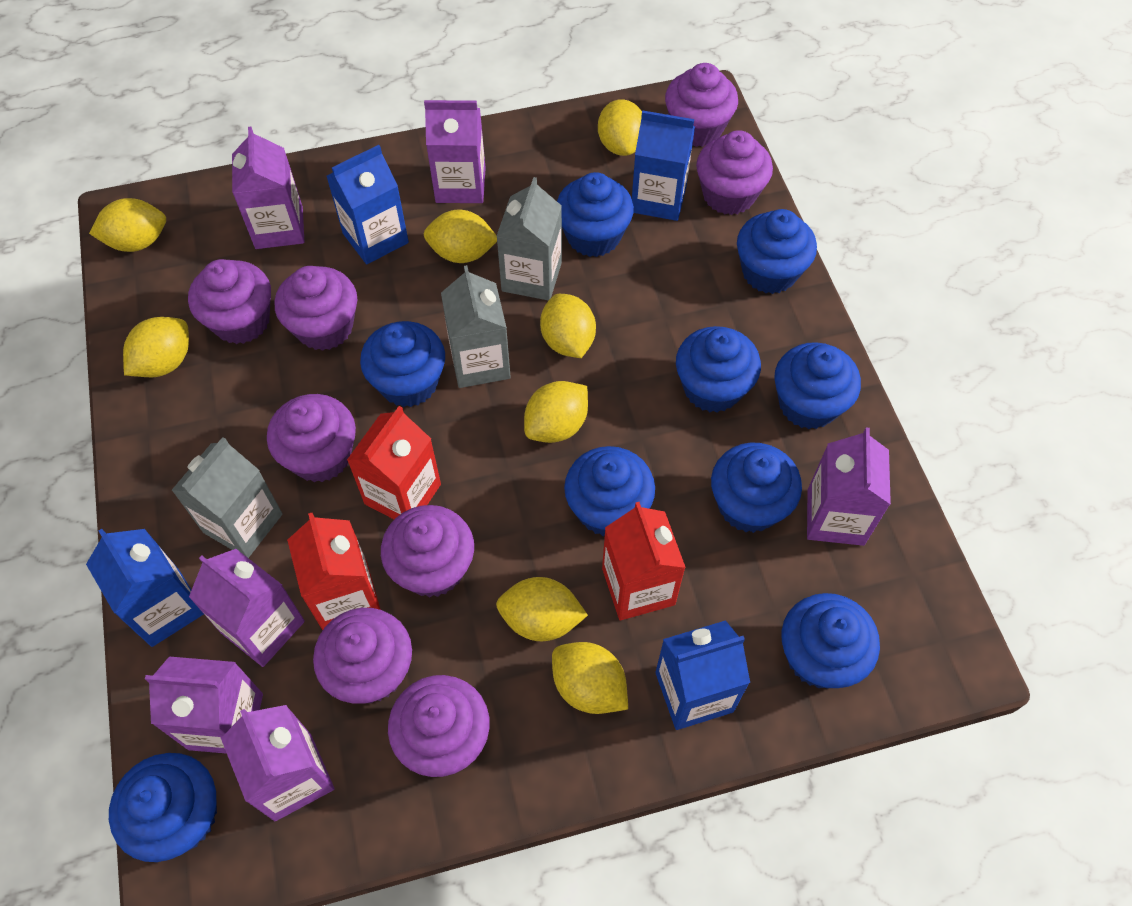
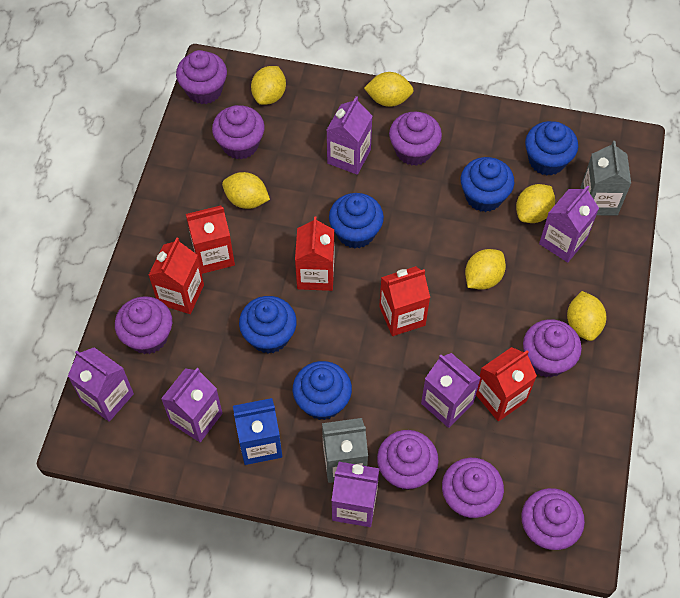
blue carton: 4 -> 1
blue cupcake: 9 -> 5
grey carton: 3 -> 2
red carton: 3 -> 5
yellow lemon: 8 -> 6

